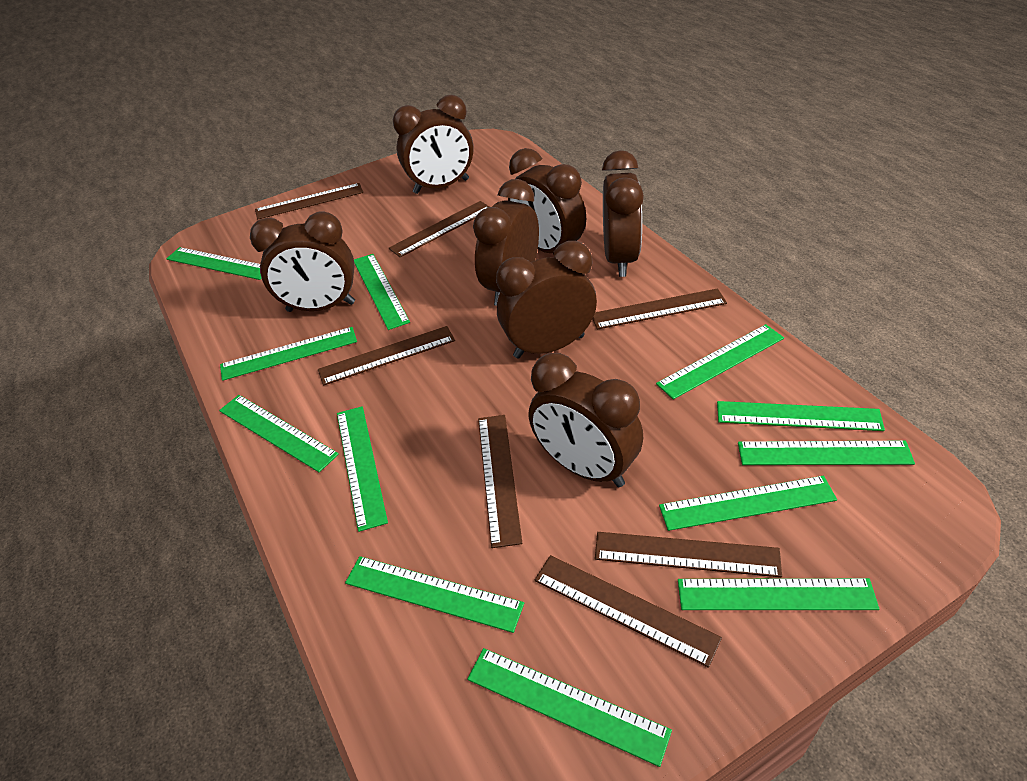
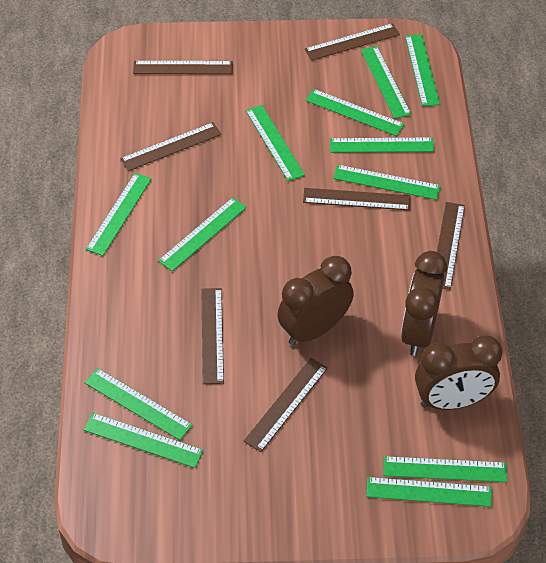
brown clock: 7 -> 3

